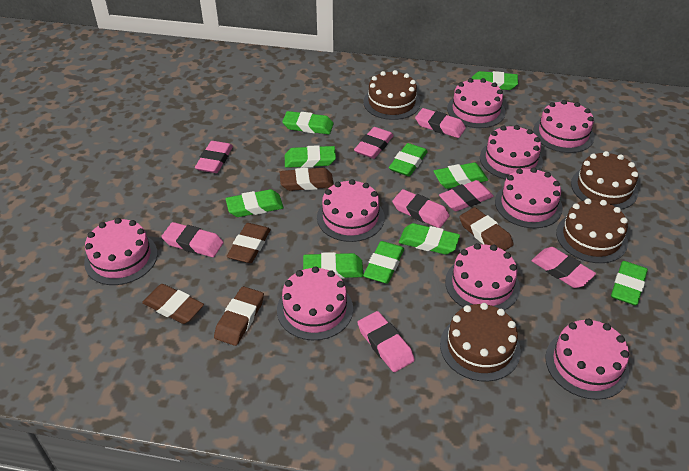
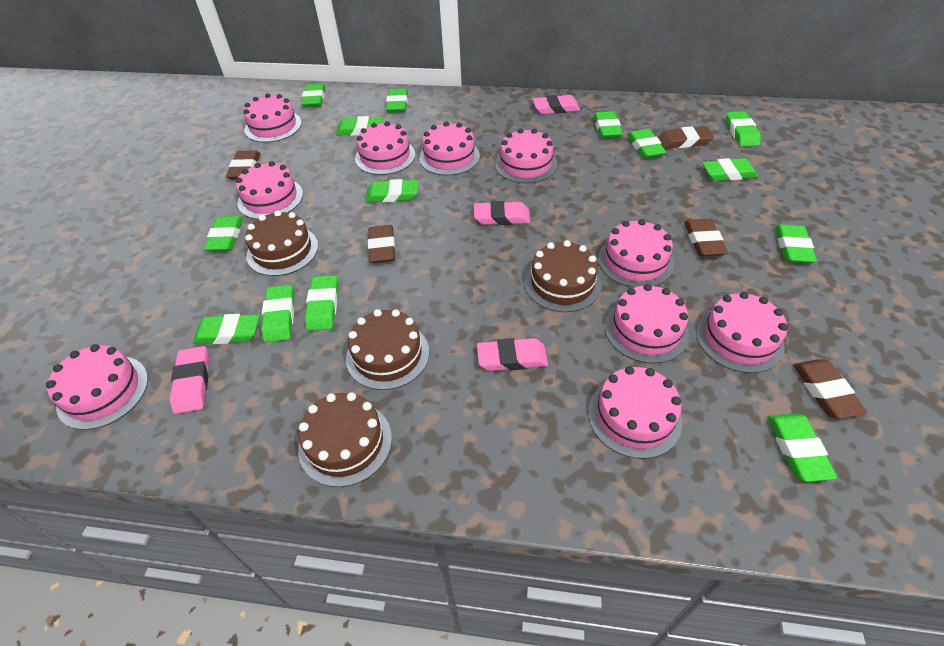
green eraser: 10 -> 14
pink cake: 9 -> 10
pink eraser: 8 -> 4

